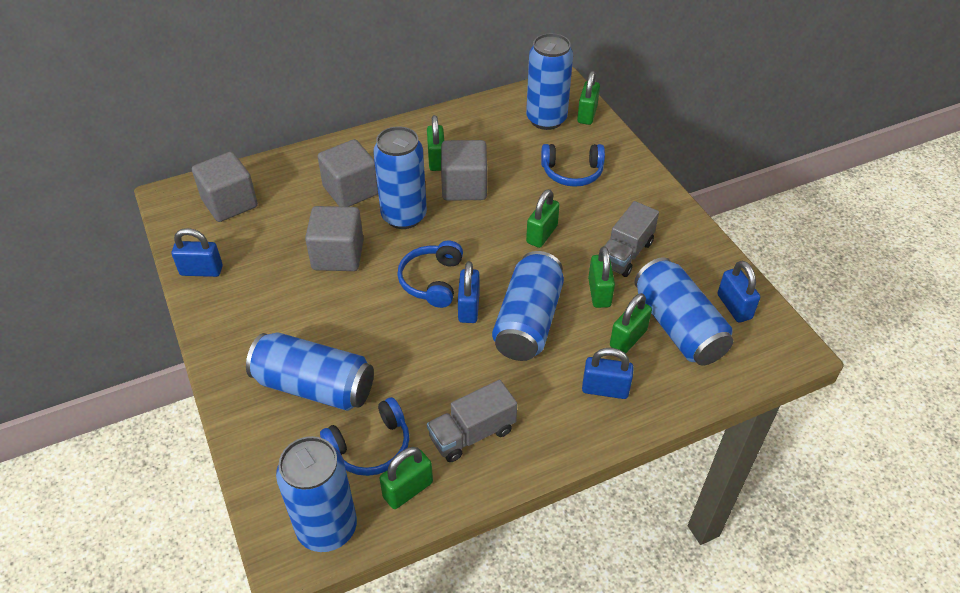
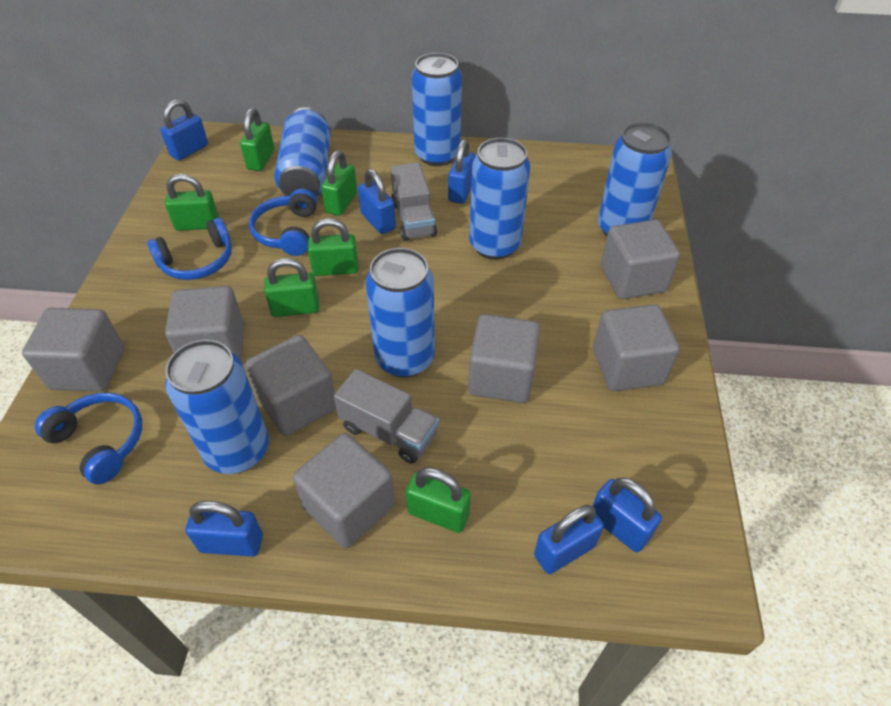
blue padlock: 4 -> 6
grey cube: 4 -> 7

